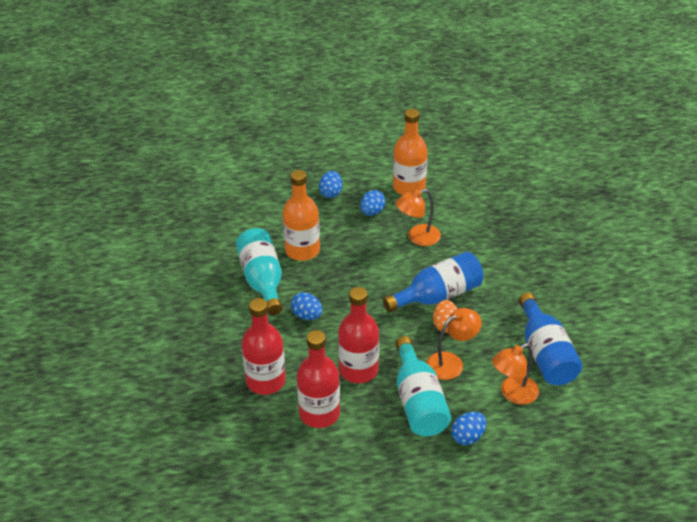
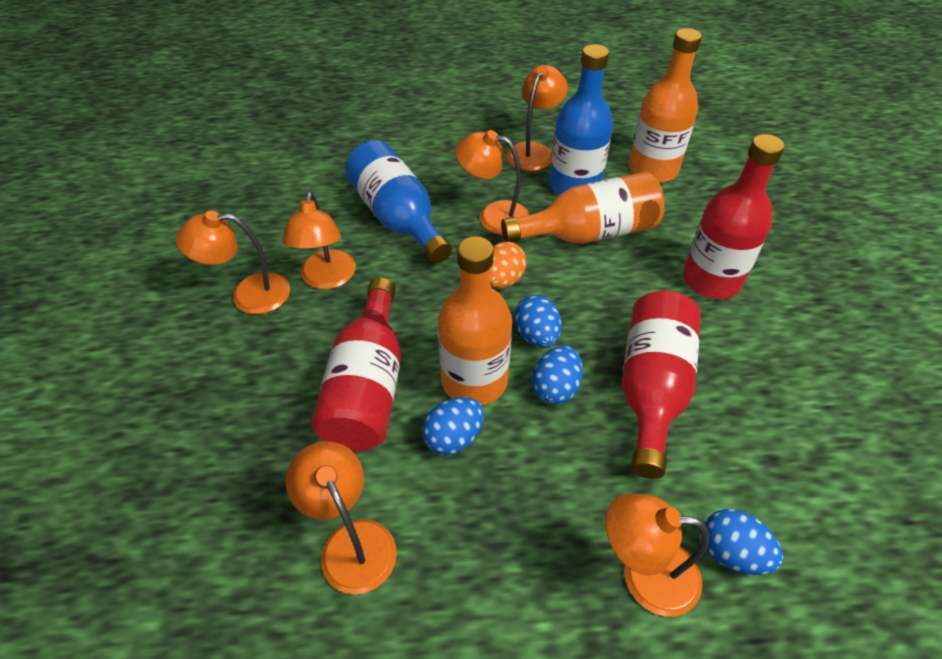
orange bottle: 2 -> 3
orange lamp: 3 -> 6
turquoise bottle: 2 -> 0

